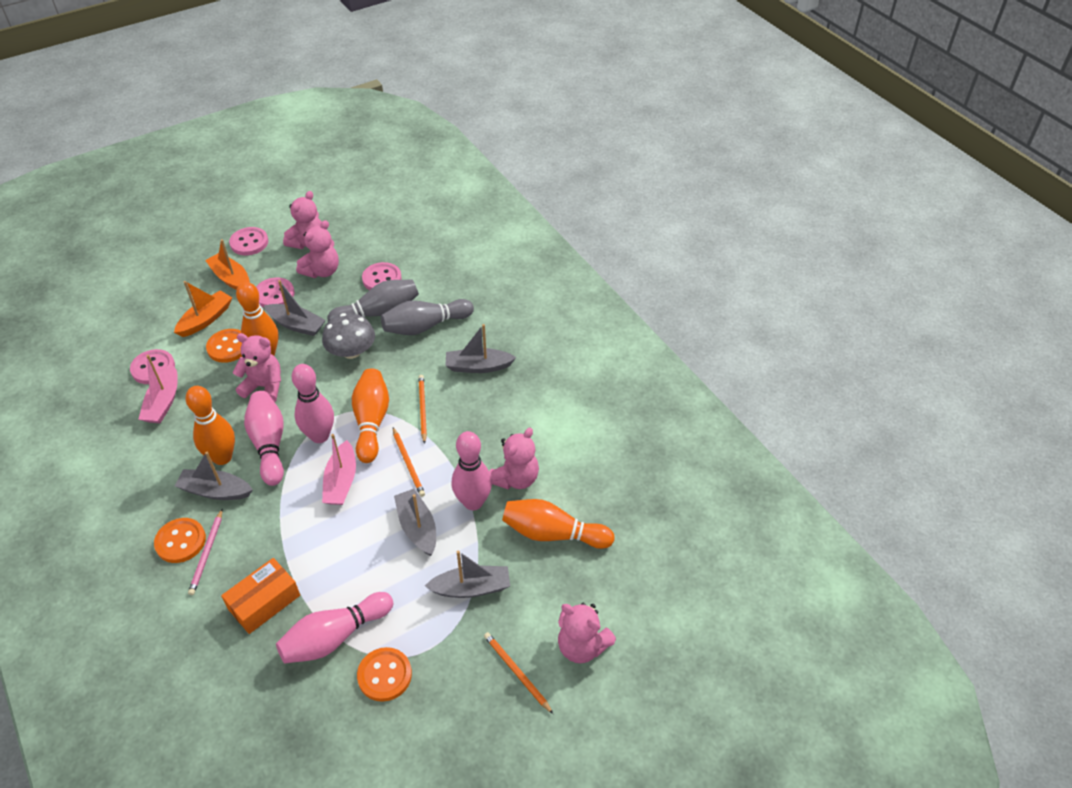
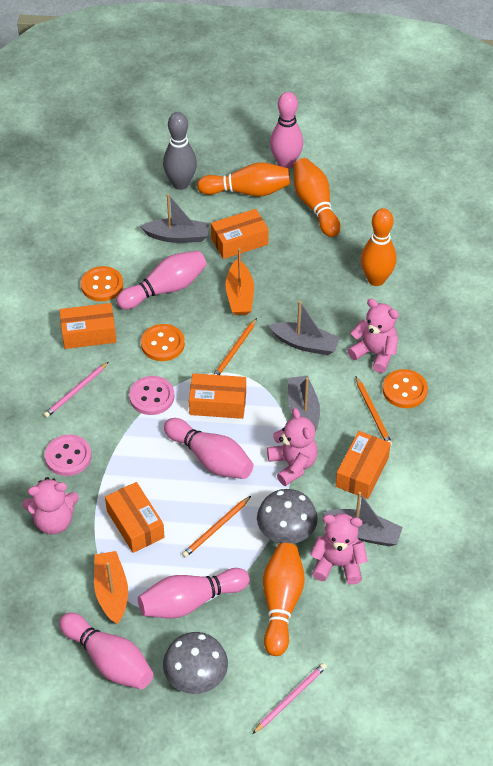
grey boat: 5 -> 4
grey bowling pin: 2 -> 1
grey mushroom: 1 -> 2
orange box: 1 -> 5
pink boat: 2 -> 0
pink bowling pin: 4 -> 5
pink button: 4 -> 2
pink pencil: 1 -> 2
pink teddy bear: 5 -> 4

